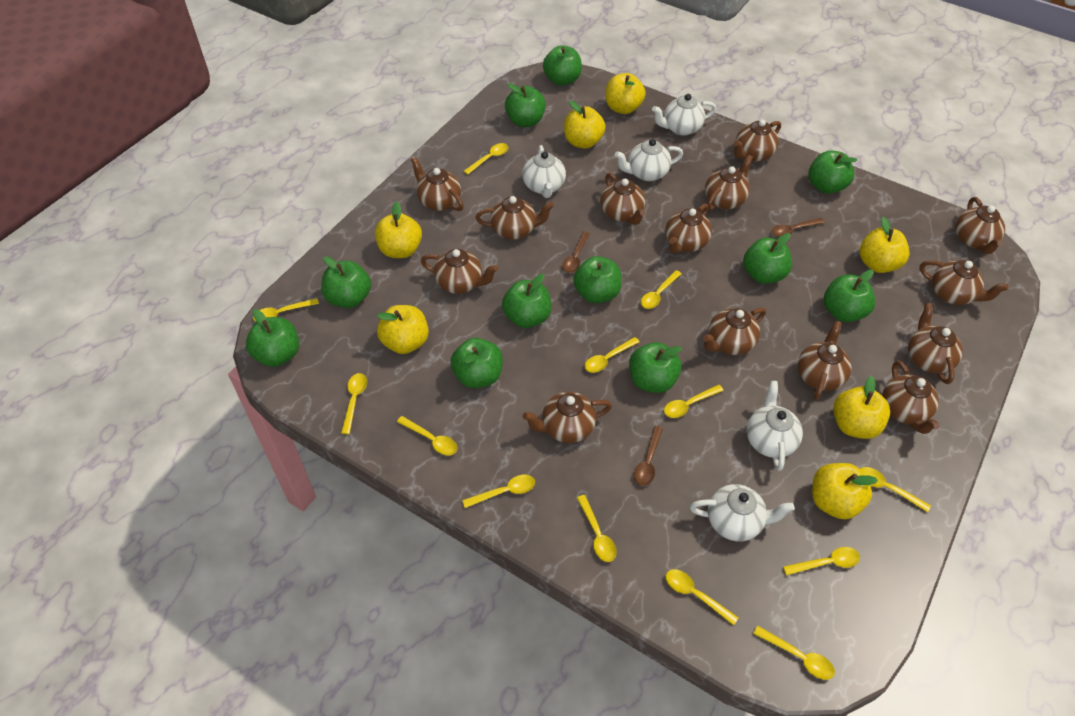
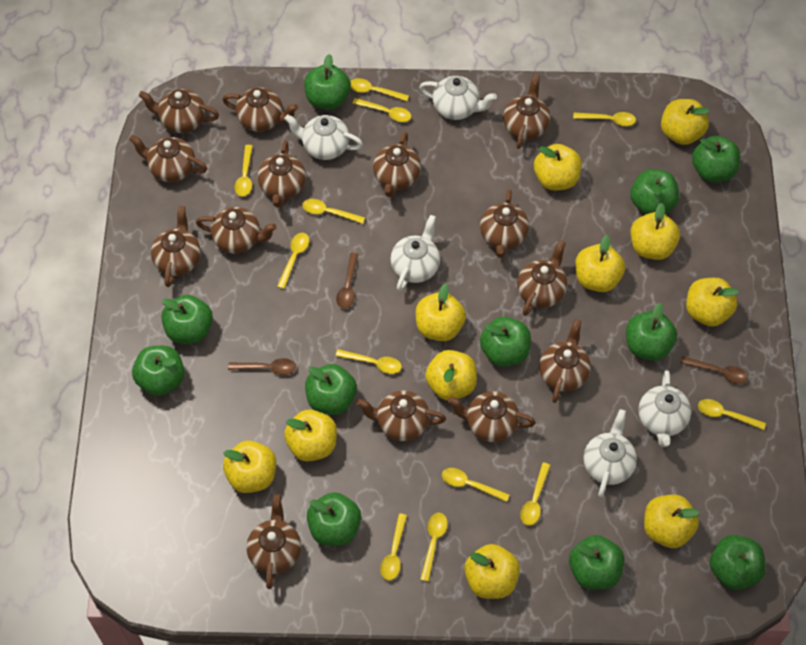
yellow apple: 7 -> 11
yellow spoon: 13 -> 12

